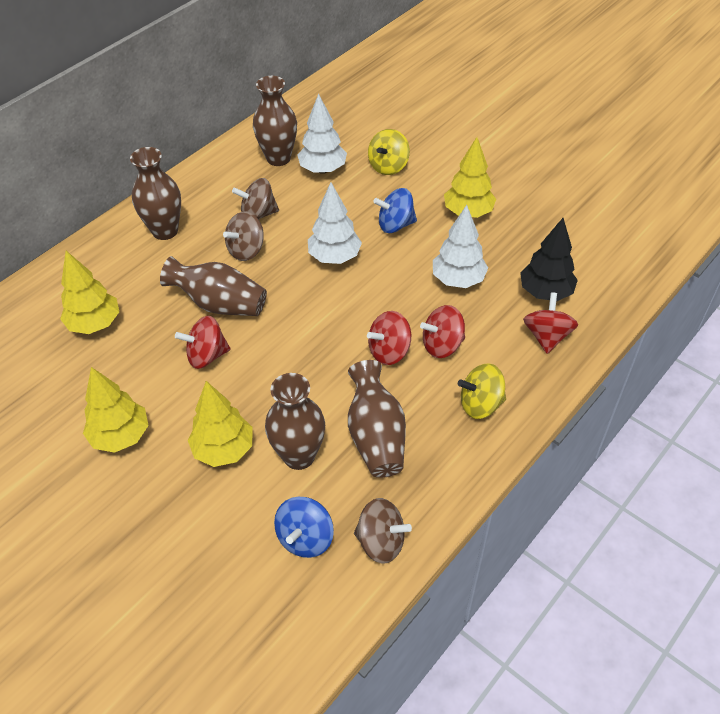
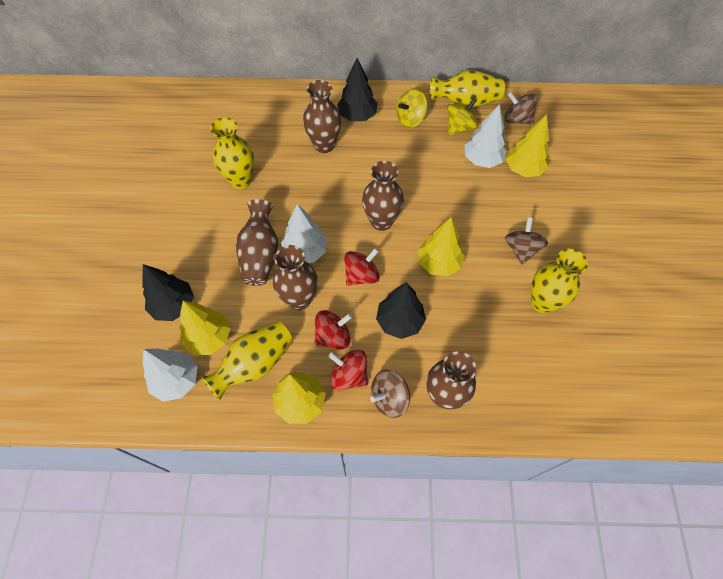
black tree: 1 -> 3
blue spinning top: 2 -> 0
red spinning top: 4 -> 3
yellow vase: 0 -> 4

